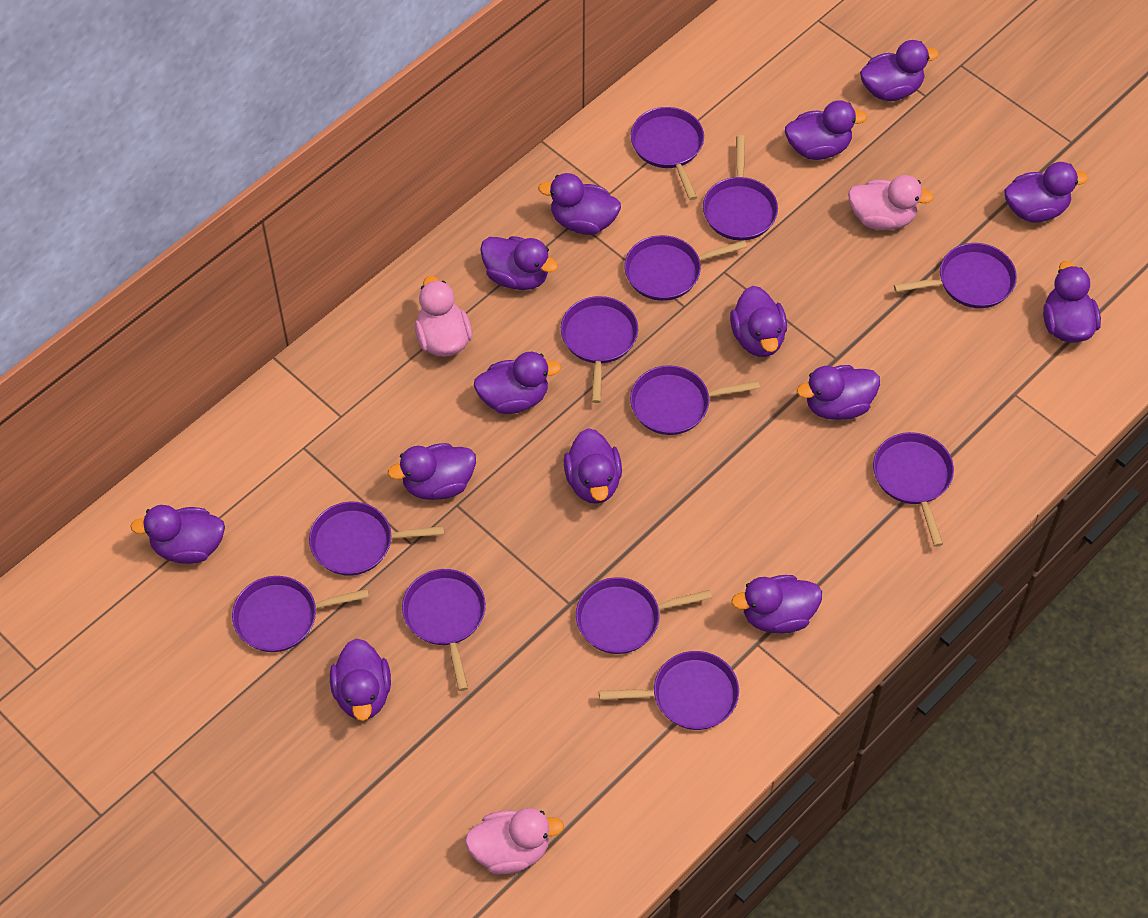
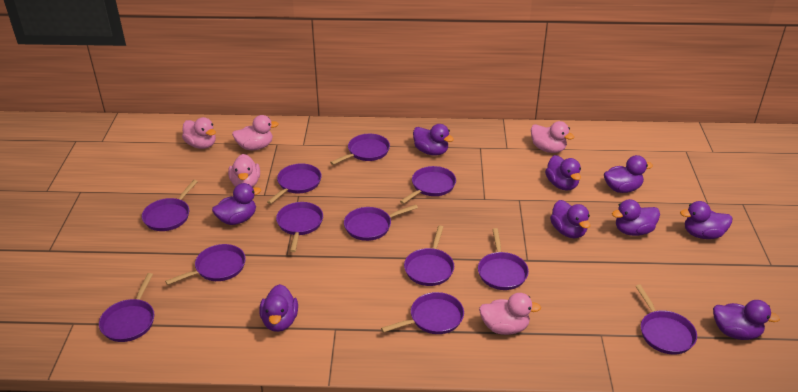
pink duck: 3 -> 5
purple duck: 14 -> 9

